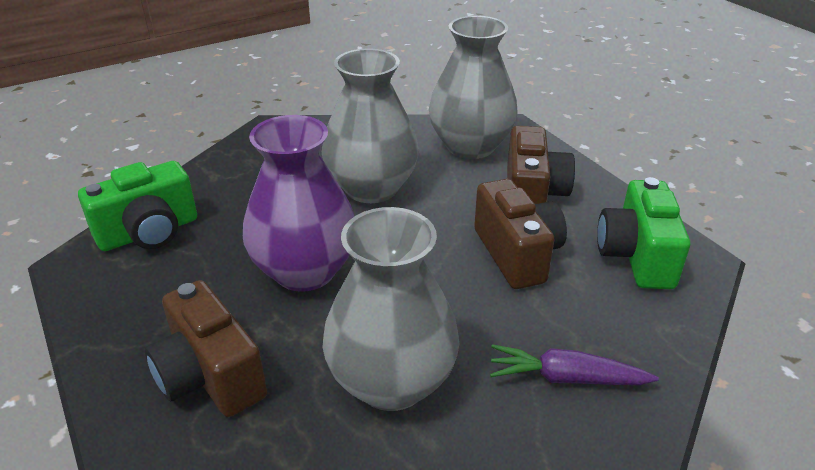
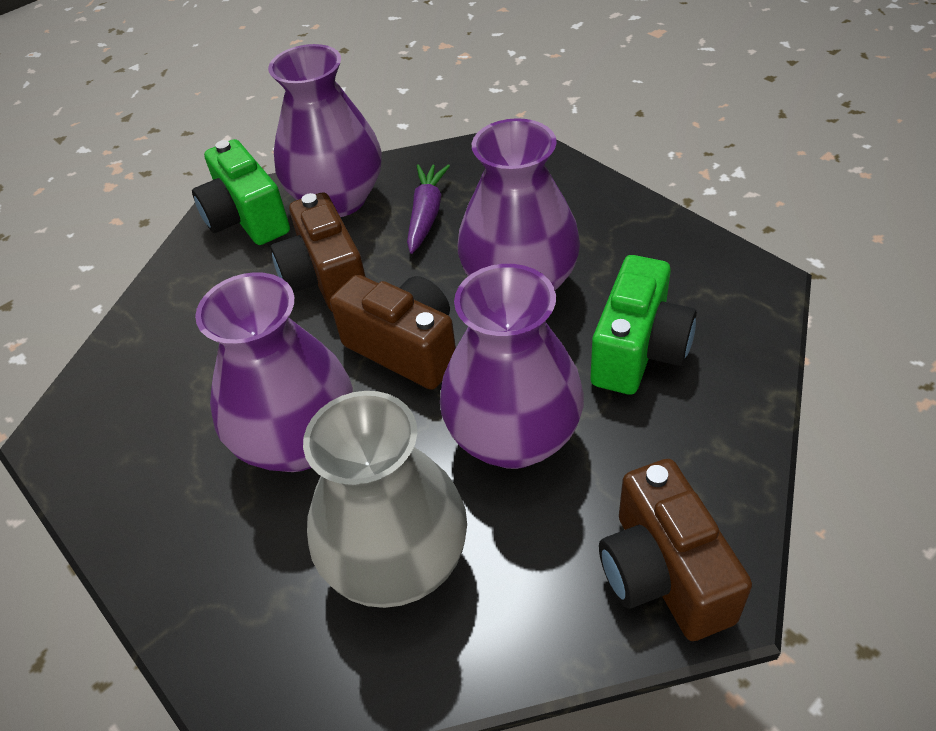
grey vase: 3 -> 1
purple vase: 1 -> 4

